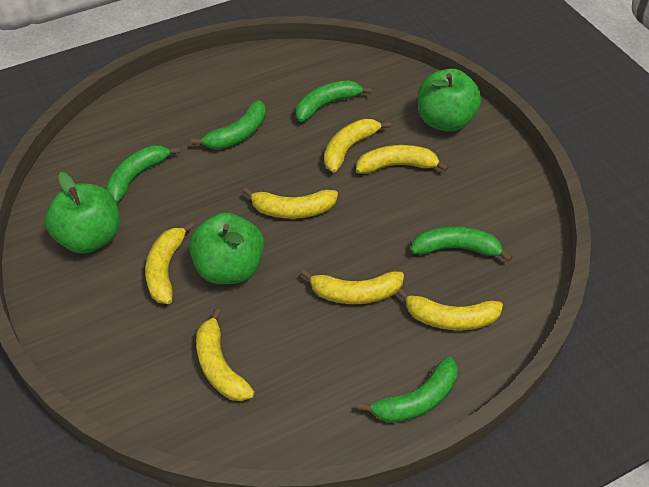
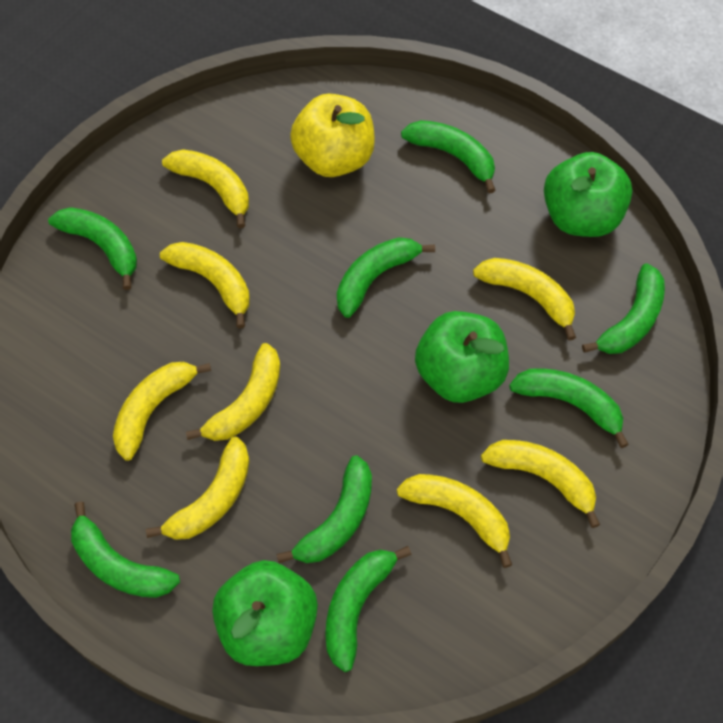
green banana: 5 -> 8
yellow apple: 0 -> 1
yellow banana: 7 -> 8

